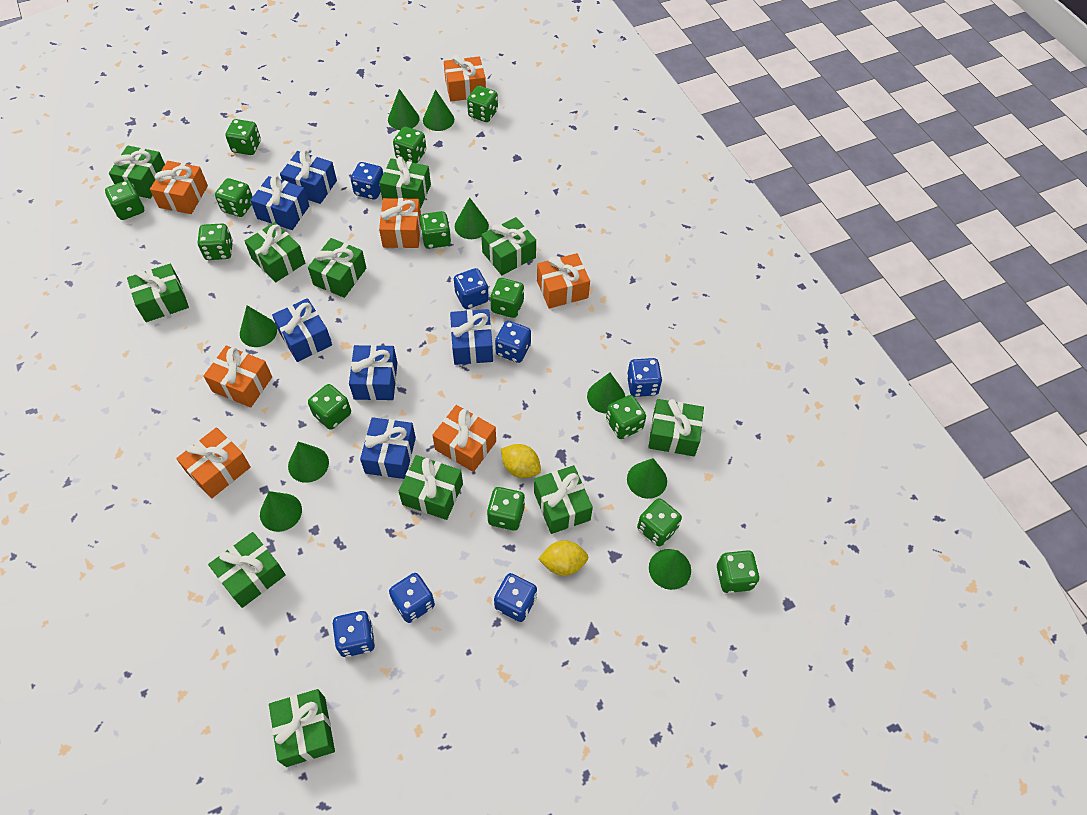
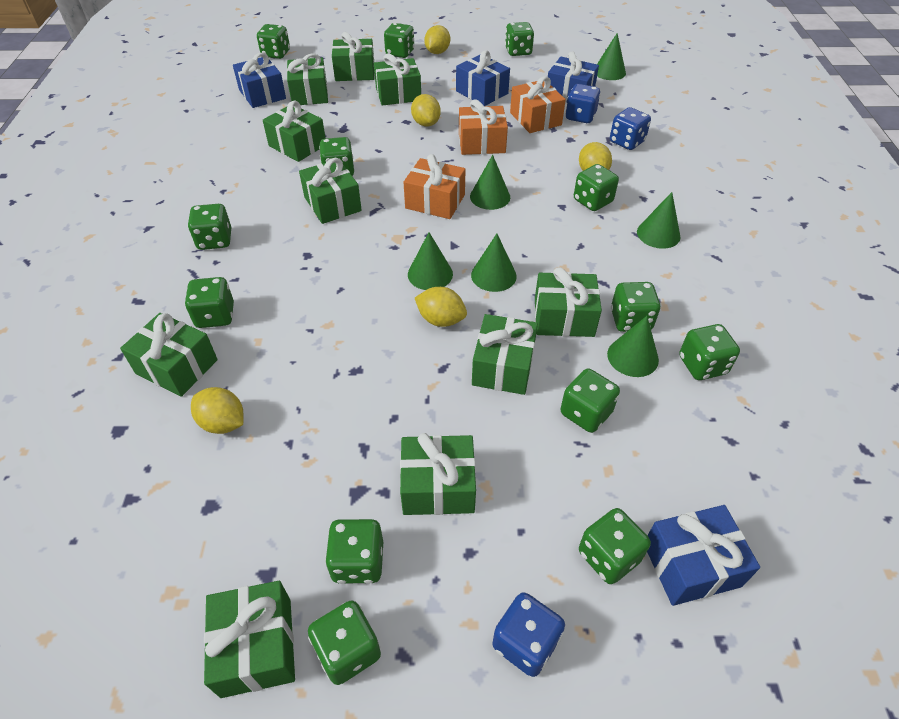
blue dice: 7 -> 3
blue gift: 6 -> 4
green cone: 9 -> 6
green gift: 11 -> 10
orange gift: 7 -> 3
yellow lemon: 2 -> 5

